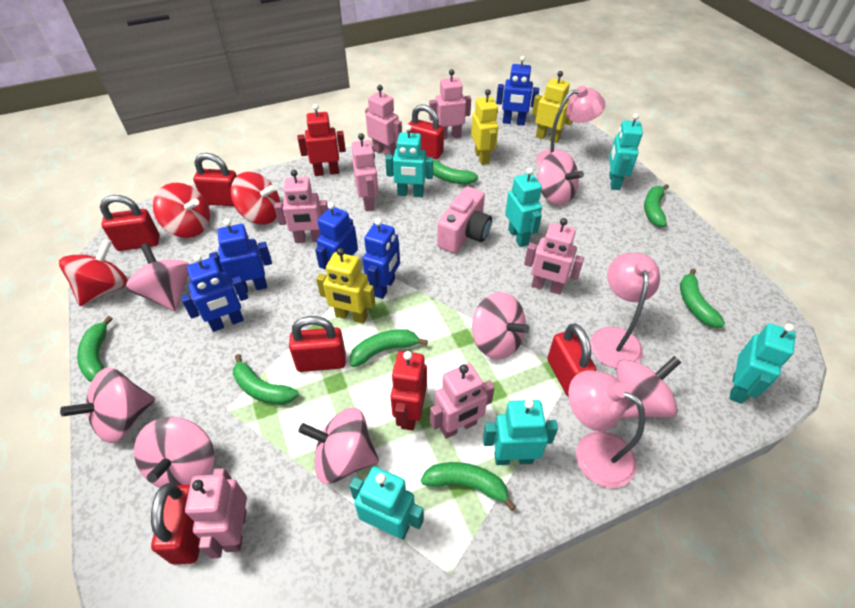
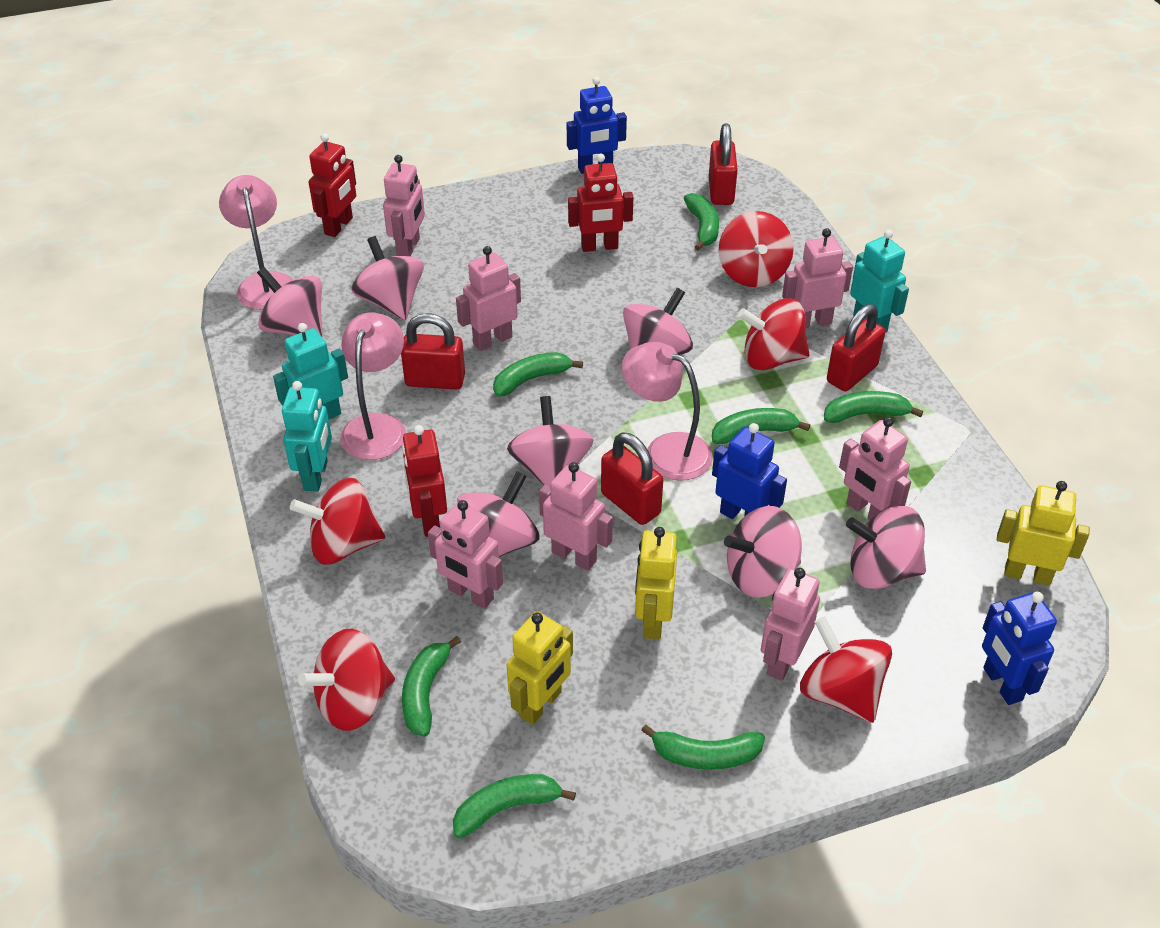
blue robot: 5 -> 3
pink camera: 1 -> 0
red padlock: 6 -> 4
red robot: 2 -> 3
red spinning top: 3 -> 5
turquoise robot: 6 -> 3

